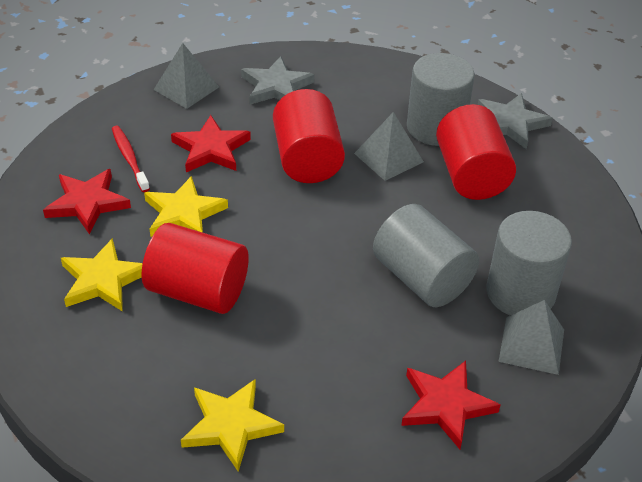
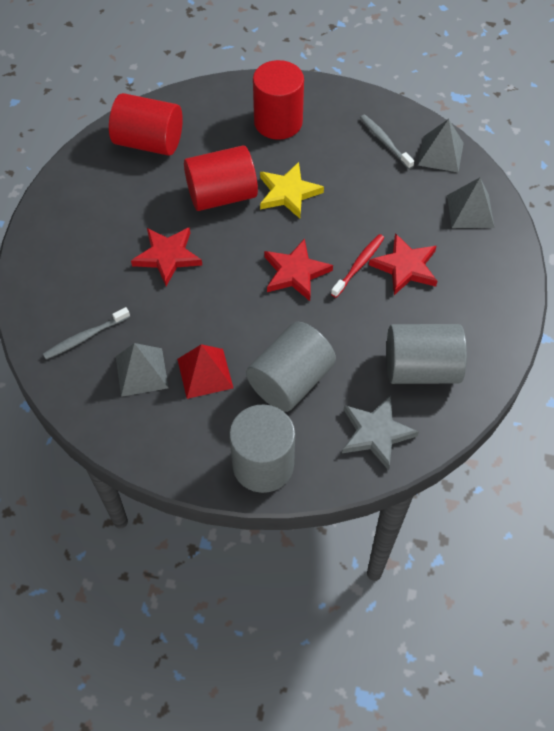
grey star: 2 -> 1
grey toothbrush: 0 -> 2
red pyramid: 0 -> 1
yellow star: 3 -> 1

